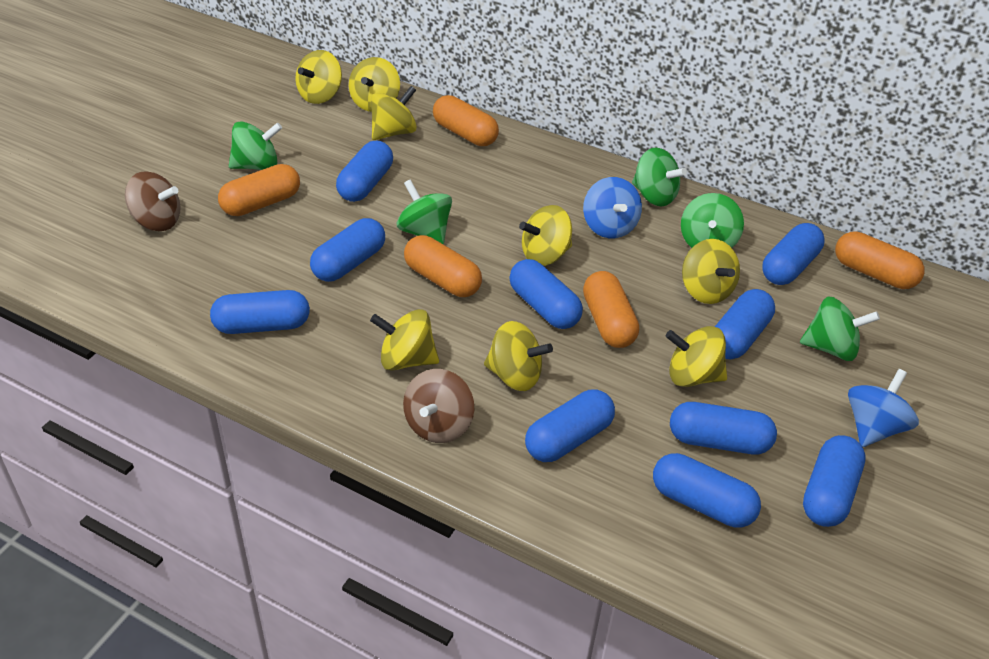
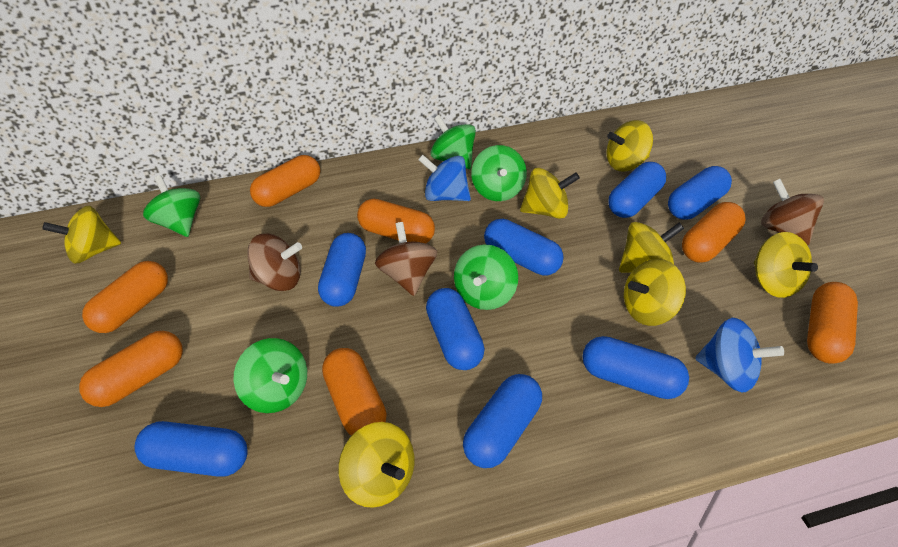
blue capsule: 10 -> 8
brown spinning top: 2 -> 3
orange capsule: 5 -> 7
yellow spinning top: 8 -> 7

